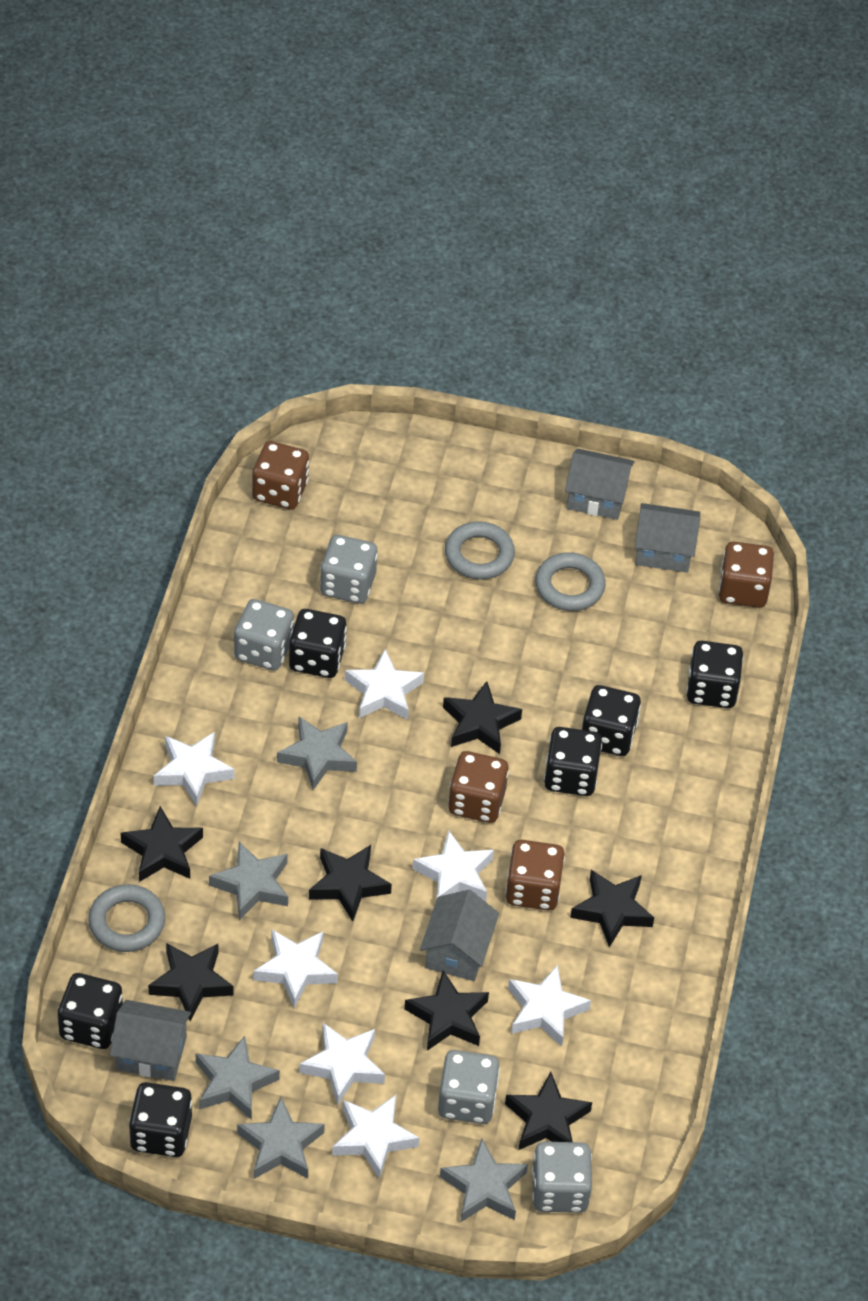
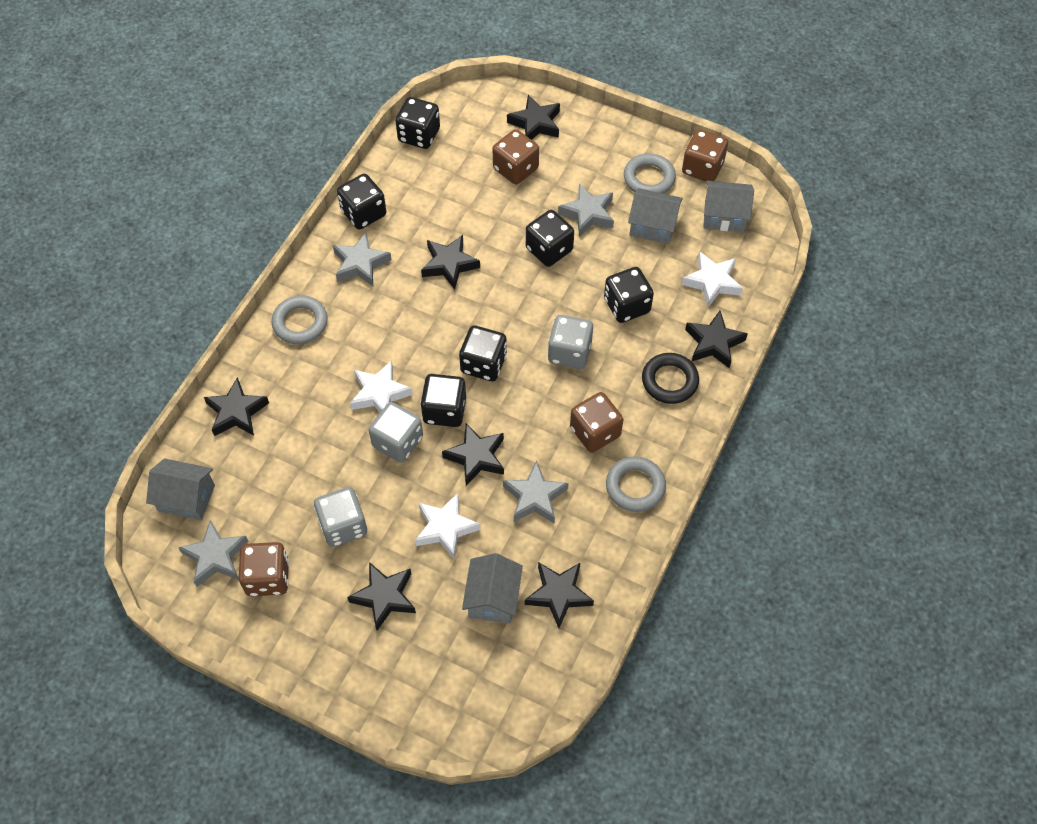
black ring: 0 -> 1
grey dice: 4 -> 3
grey star: 5 -> 4
white star: 7 -> 3

